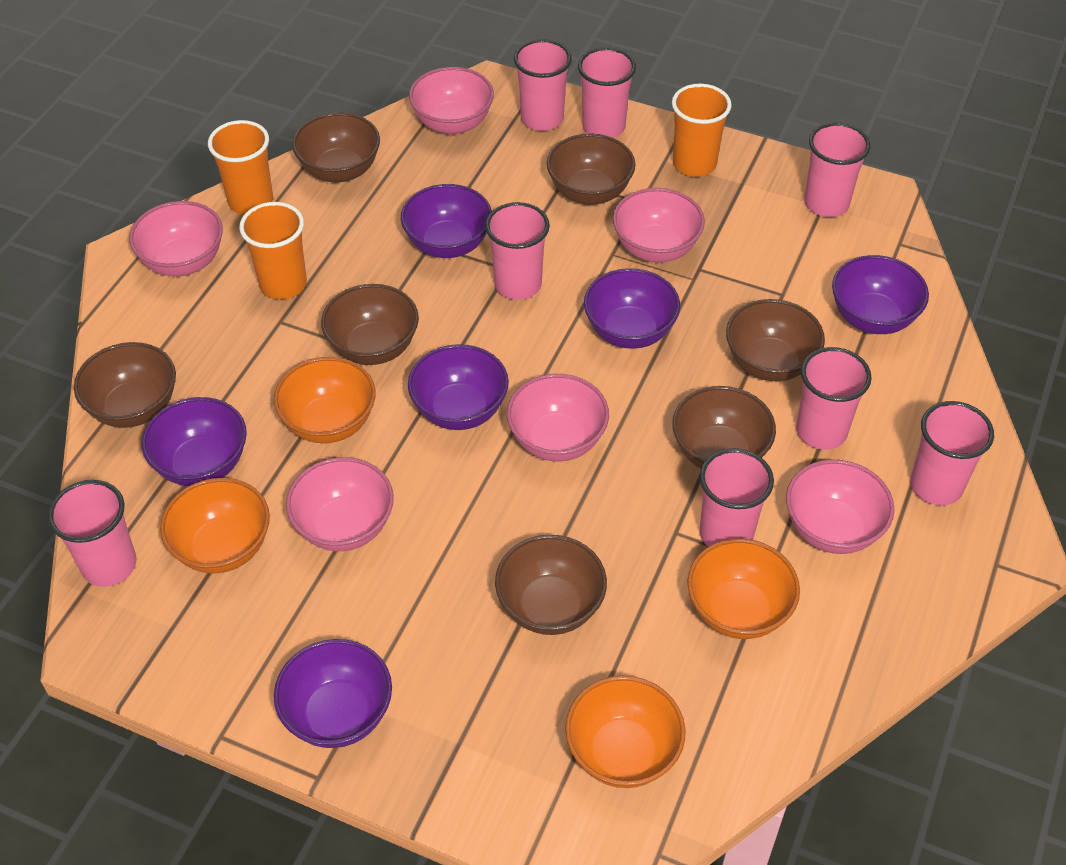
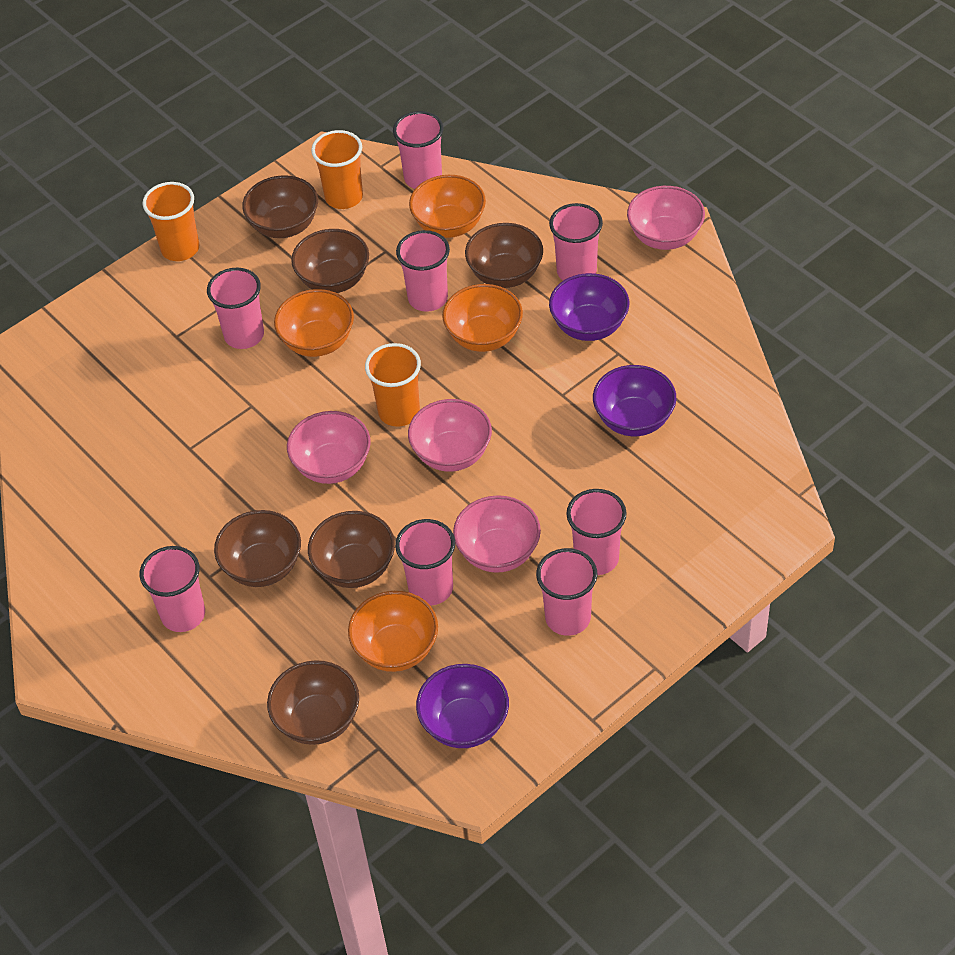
brown bowl: 7 -> 6
pink bowl: 6 -> 4
purple bowl: 6 -> 3

